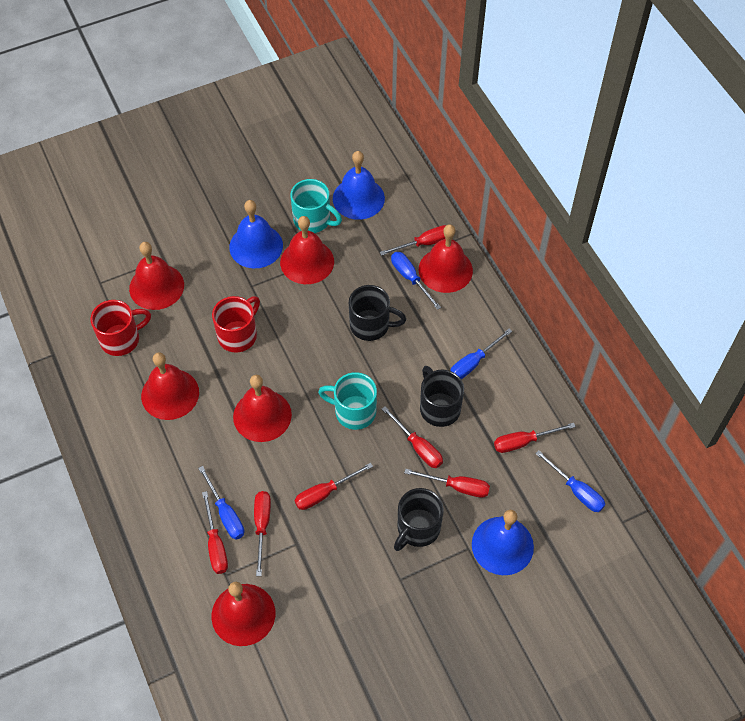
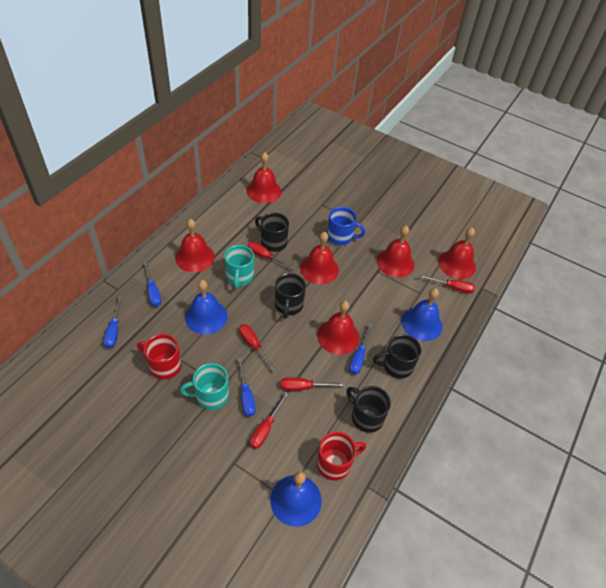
black mug: 3 -> 4
blue mug: 0 -> 1
red screwdriver: 7 -> 5

